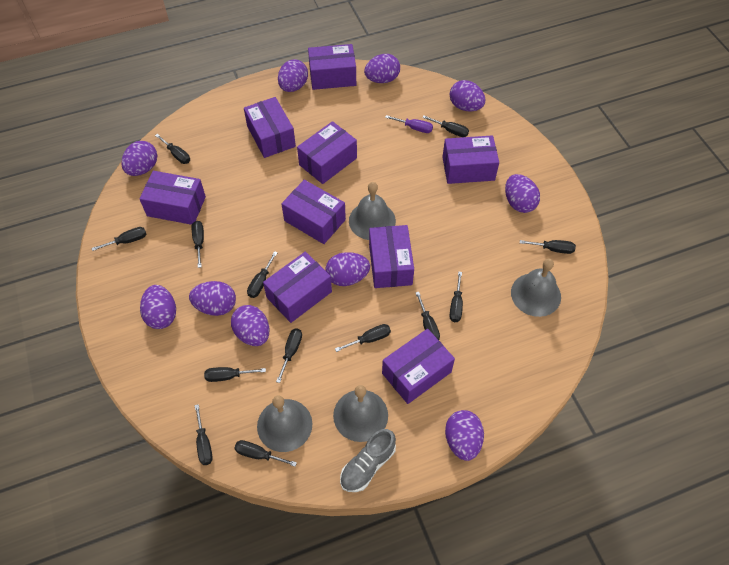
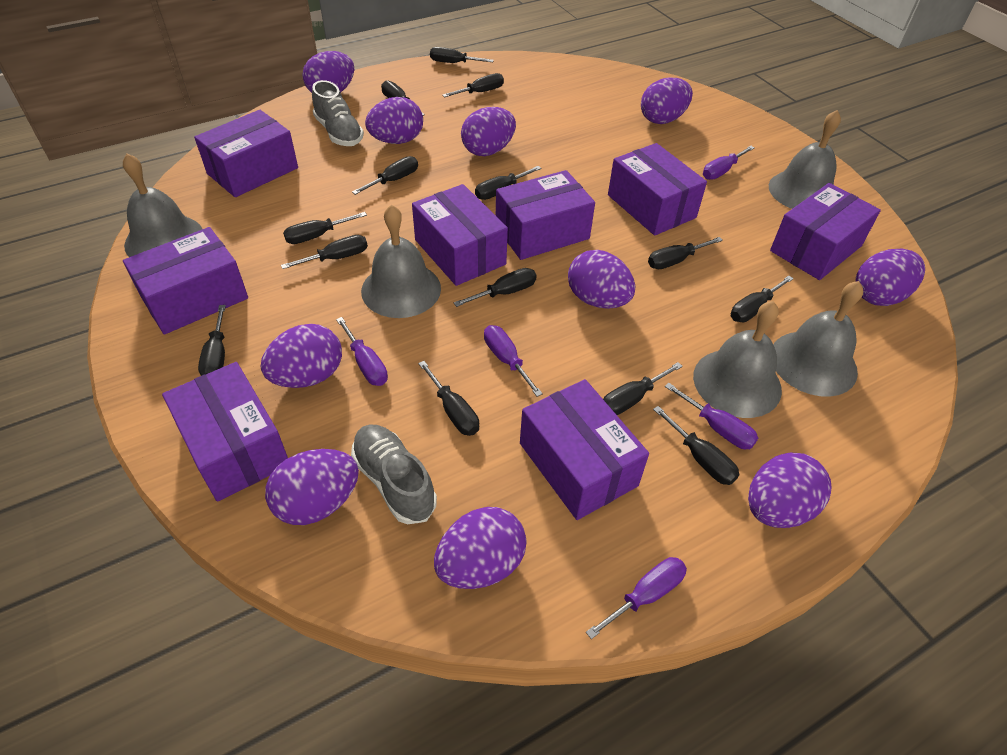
black screwdriver: 13 -> 14
grey bell: 4 -> 5
grey shoe: 1 -> 2
purple box: 9 -> 8
purple screwdriver: 1 -> 5

